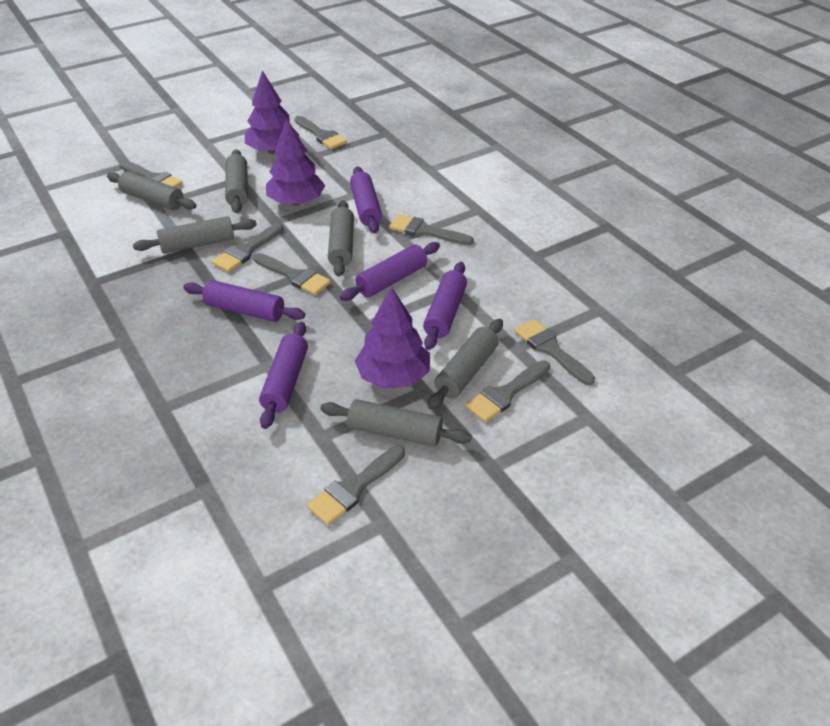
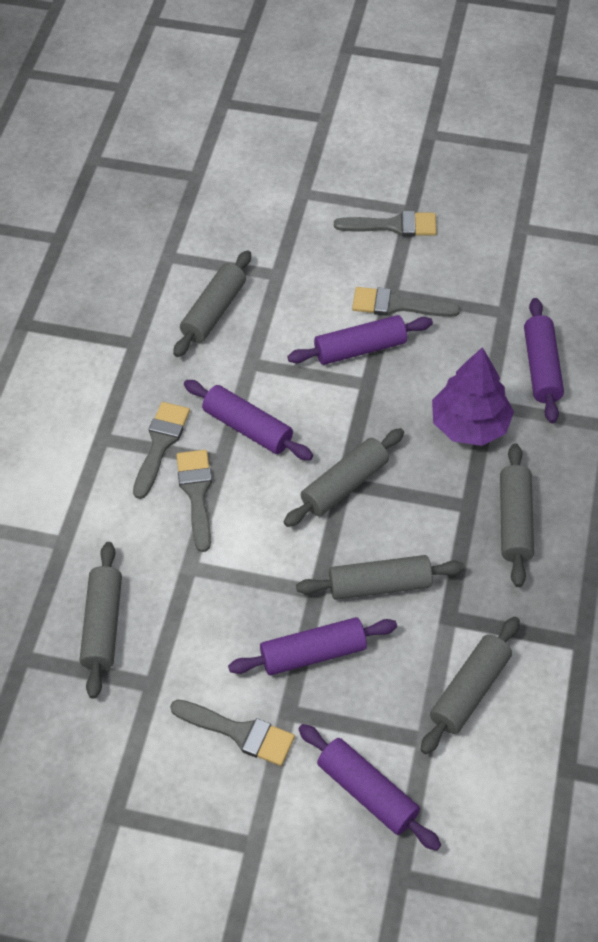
grey brush: 8 -> 5
purple tree: 3 -> 1

